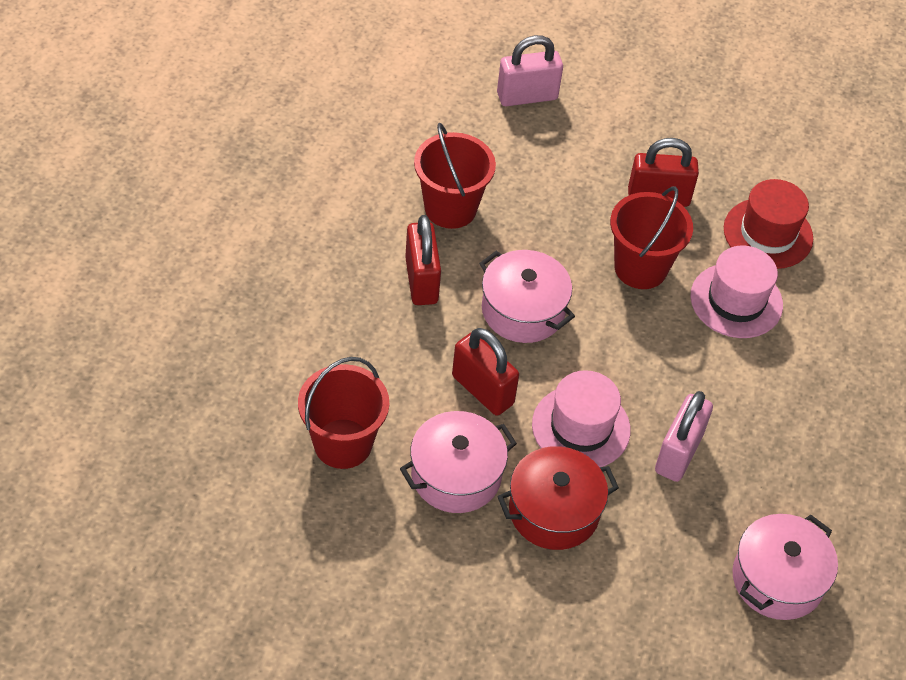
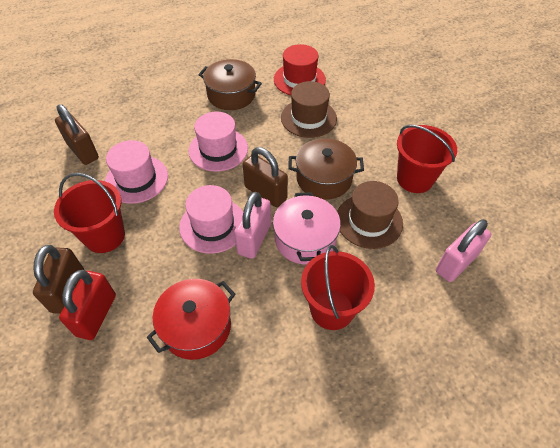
brown hat: 0 -> 2
brown padlock: 0 -> 3
brown pot: 0 -> 2
pink hat: 2 -> 3
pink pot: 3 -> 1
red padlock: 3 -> 1

